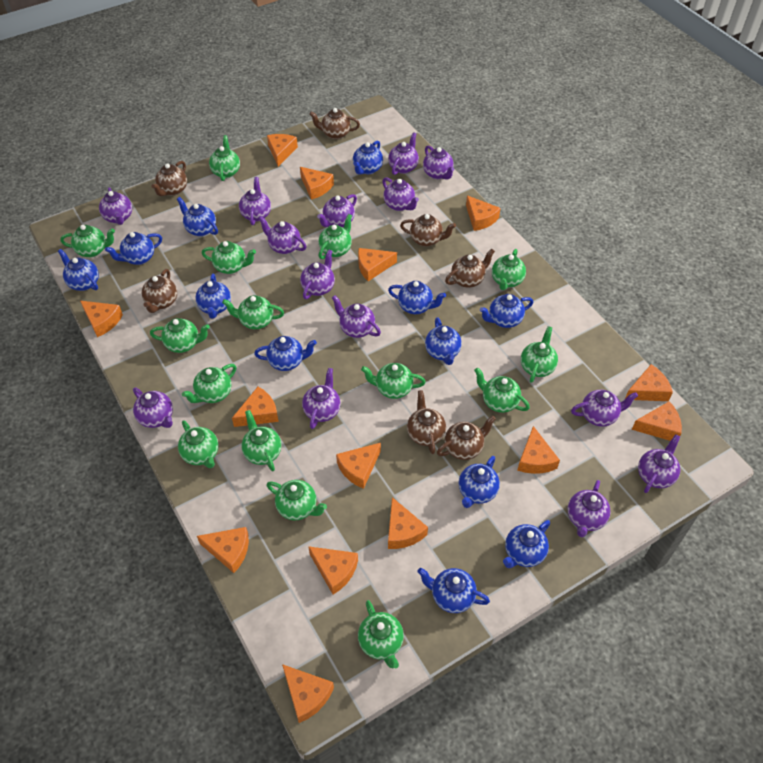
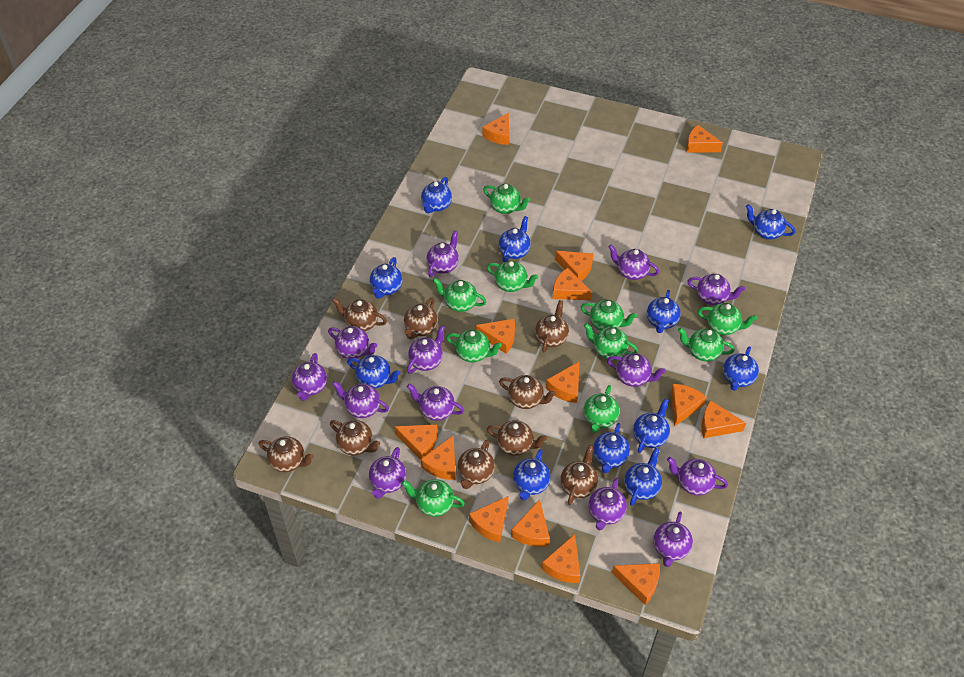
blue teapot: 12 -> 11
brown teapot: 7 -> 9
green teapot: 15 -> 10
purple teapot: 14 -> 13

